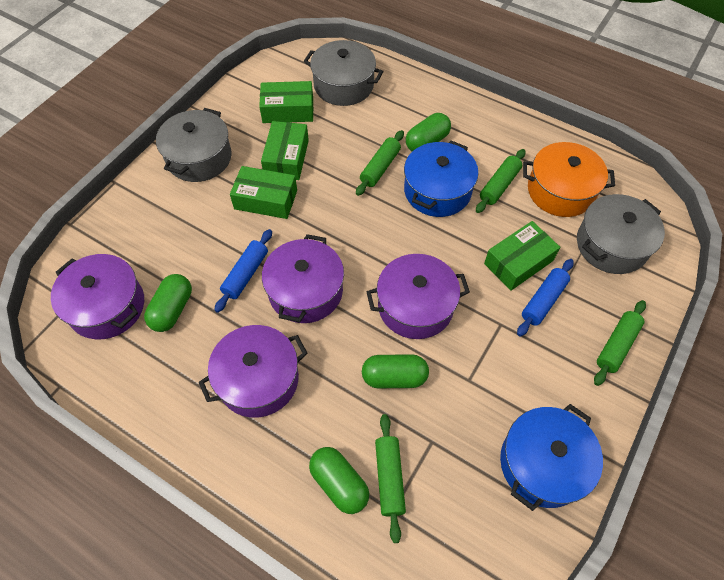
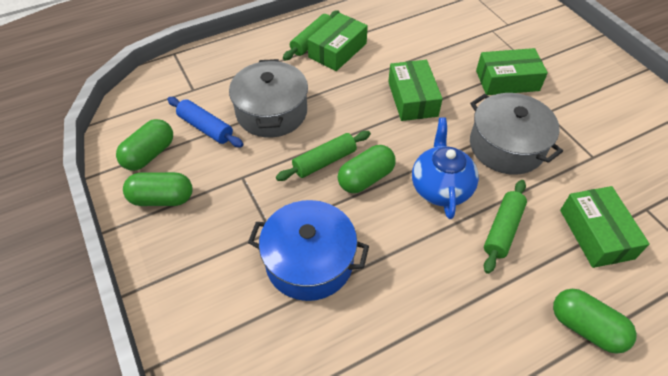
blue pot: 2 -> 1
blue rolling pin: 2 -> 1
blue teapot: 0 -> 1
green rolling pin: 4 -> 3
grey pot: 3 -> 2
orange pot: 1 -> 0
purple pot: 4 -> 0

